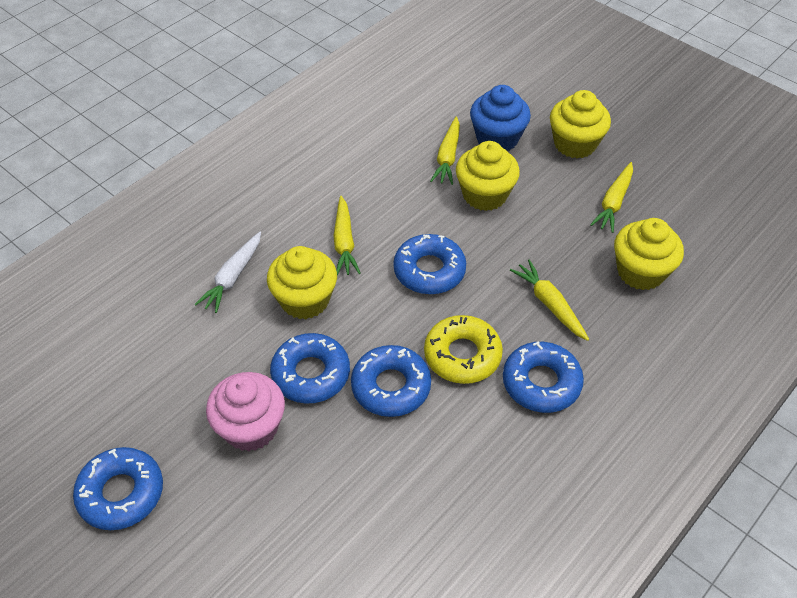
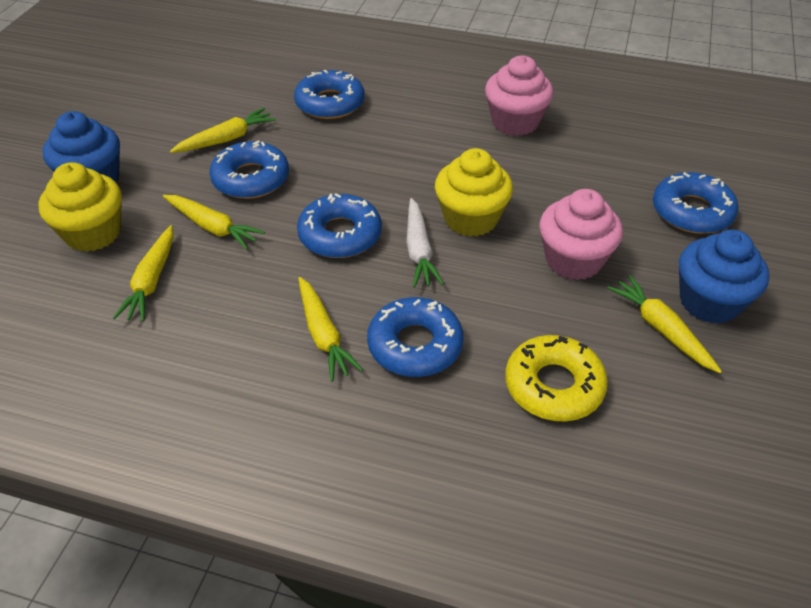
blue cupcake: 1 -> 2
pink cupcake: 1 -> 2
yellow carrot: 4 -> 5
yellow cupcake: 4 -> 2

